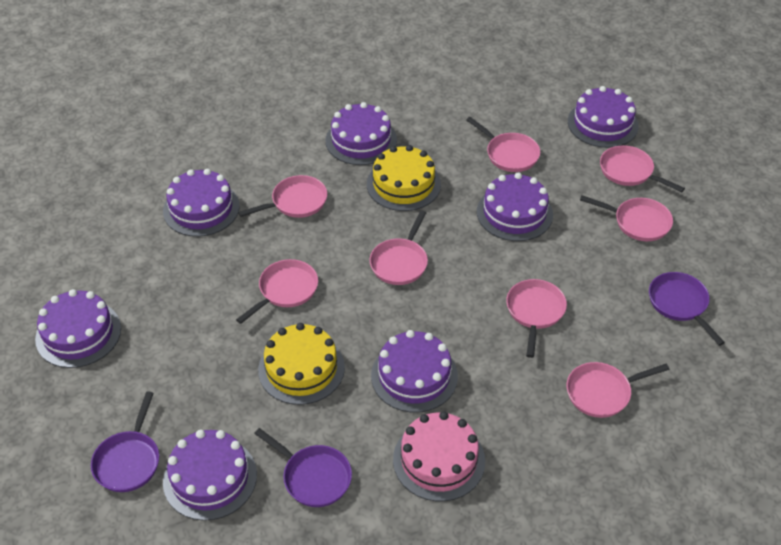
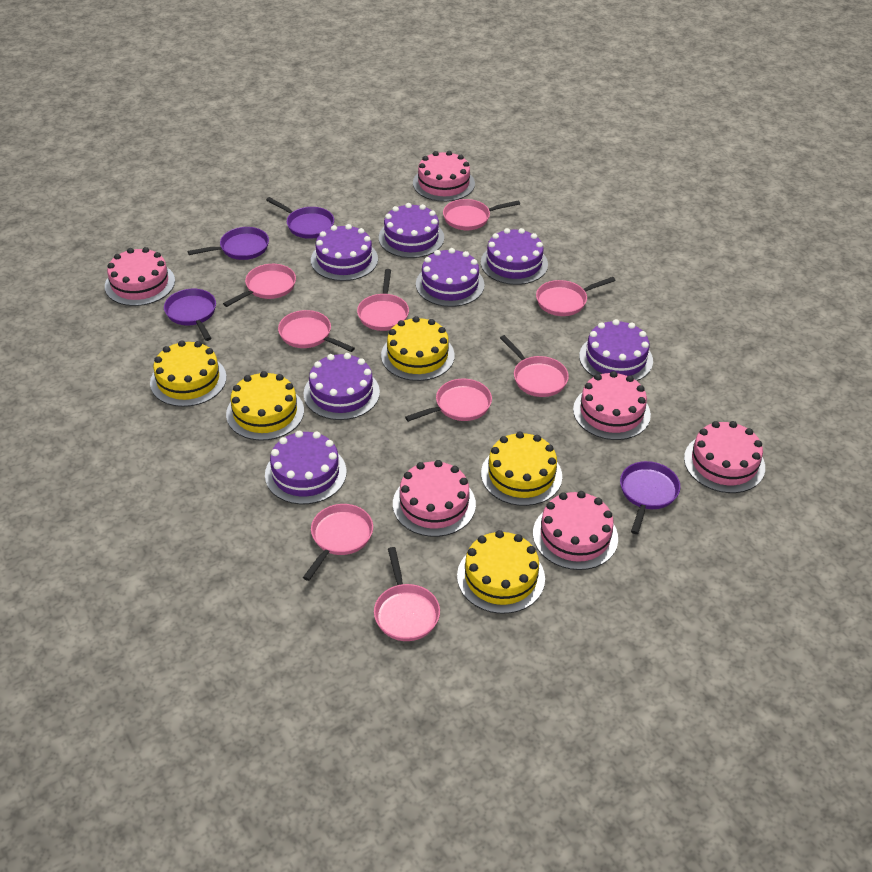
pink cake: 1 -> 6
pink pan: 8 -> 9
purple pan: 3 -> 4
yellow cake: 2 -> 5

